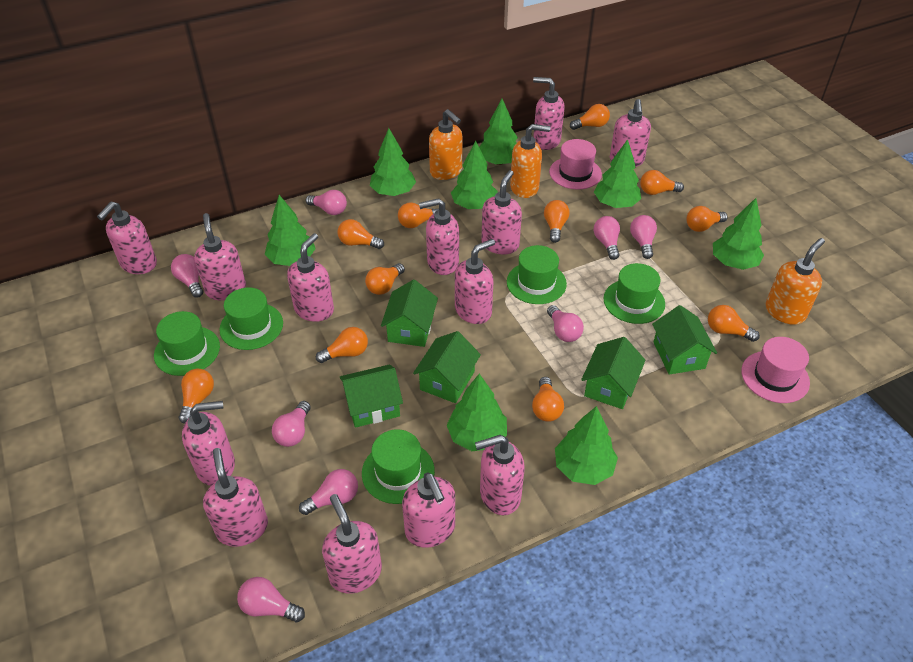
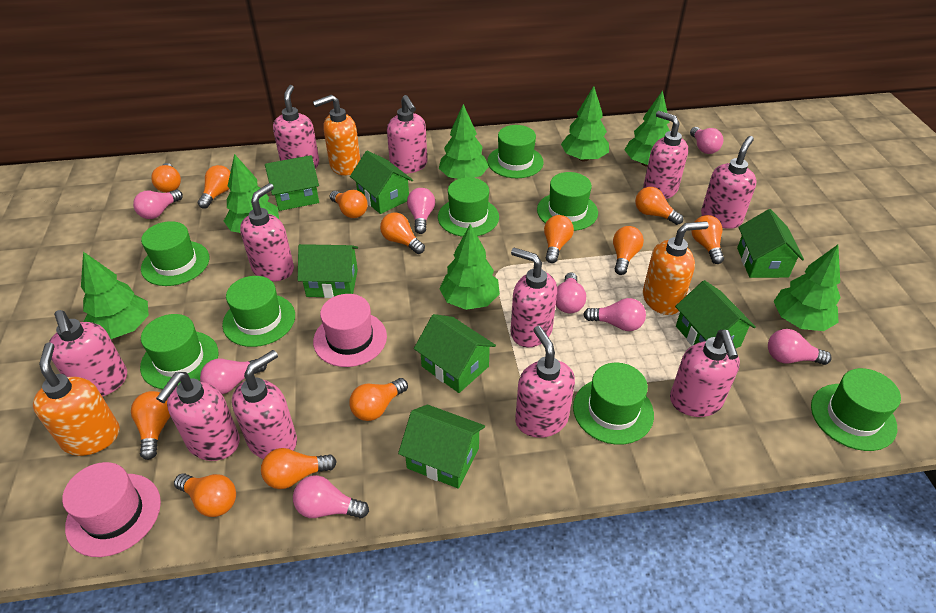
green hat: 5 -> 8
green house: 5 -> 7
green tree: 8 -> 7
orange light bulb: 11 -> 12
pink soap dispenser: 13 -> 11

